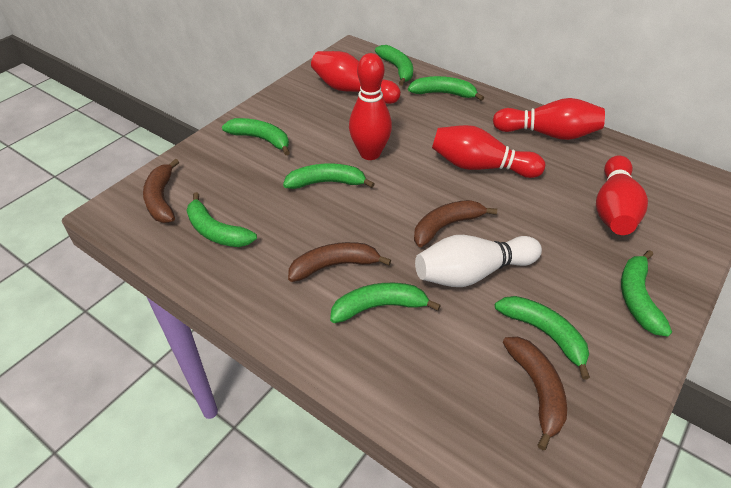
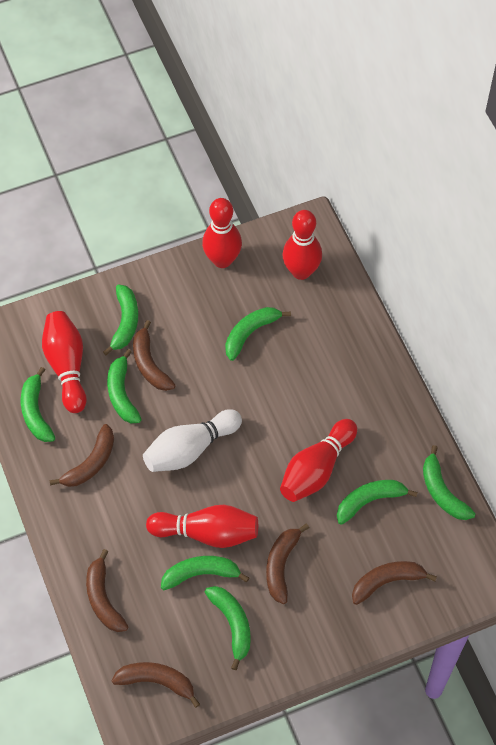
brown banana: 4 -> 6

